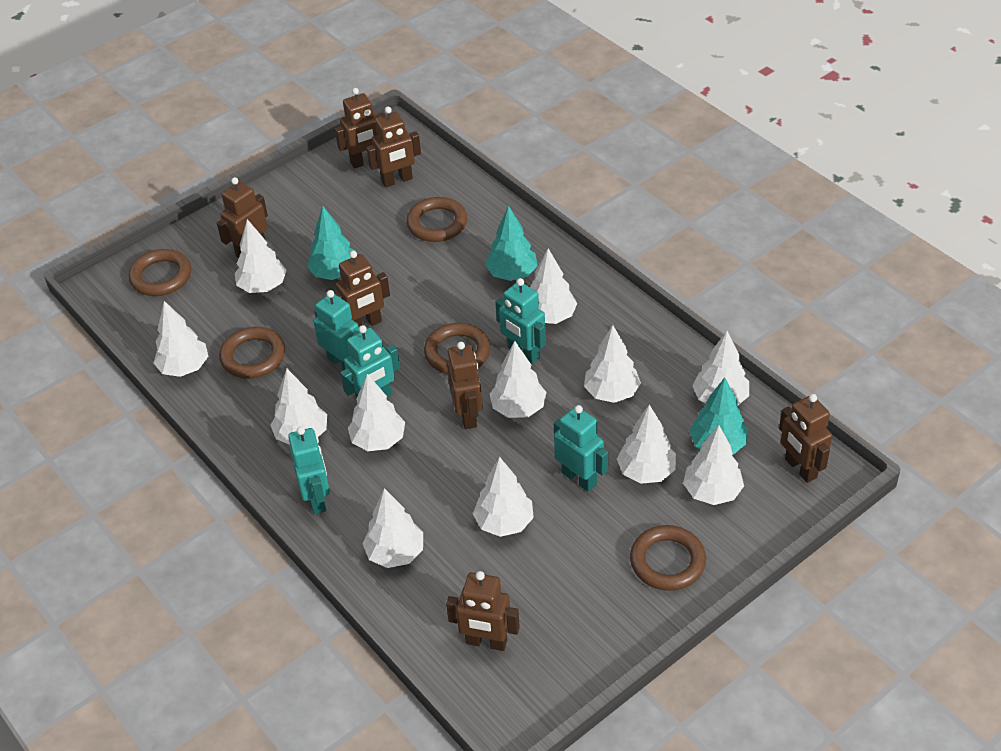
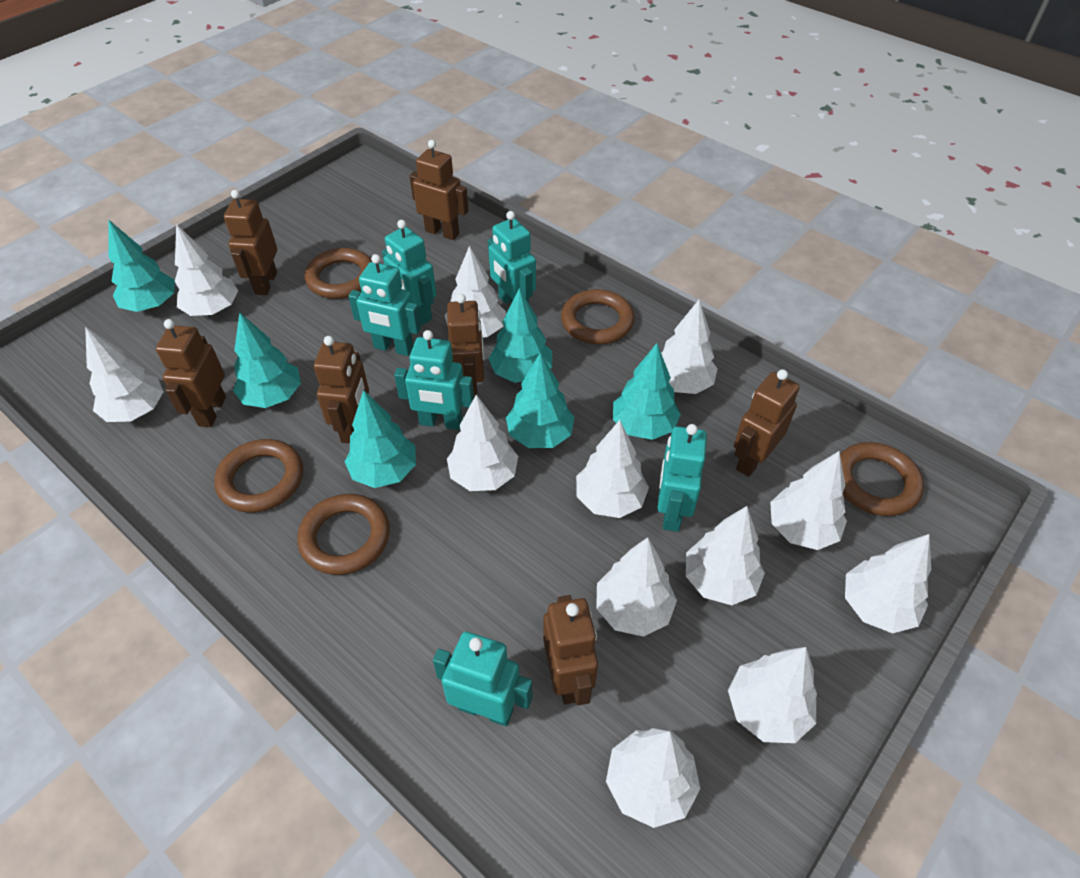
turquoise robot: 5 -> 6
turquoise tree: 3 -> 6

